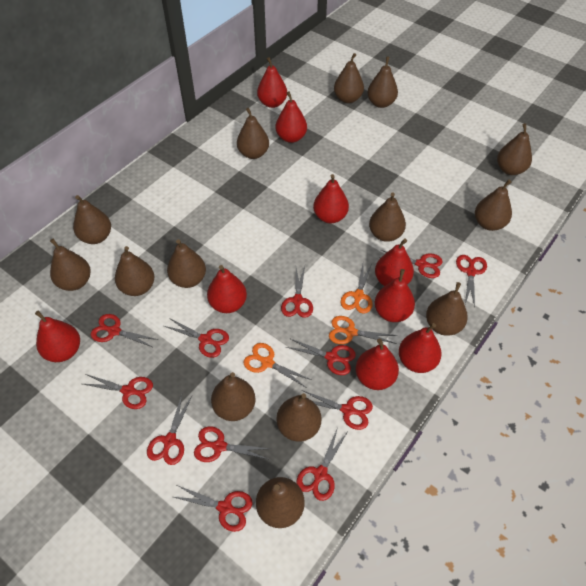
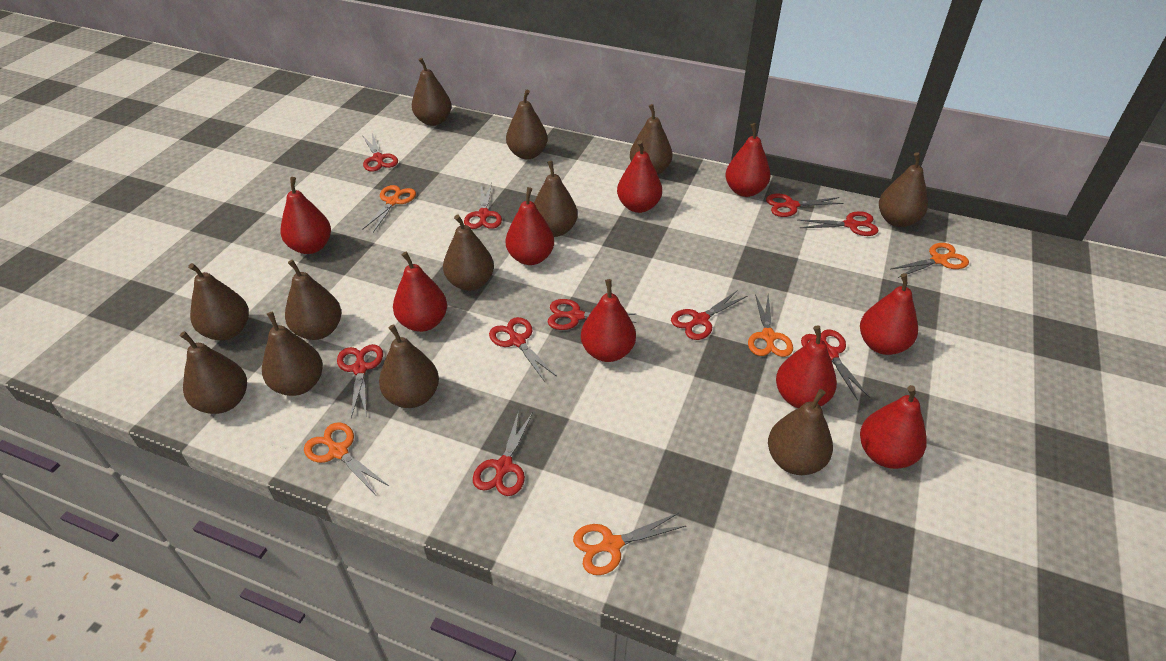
brown pear: 14 -> 12
orange scissors: 3 -> 5
red scissors: 12 -> 10

